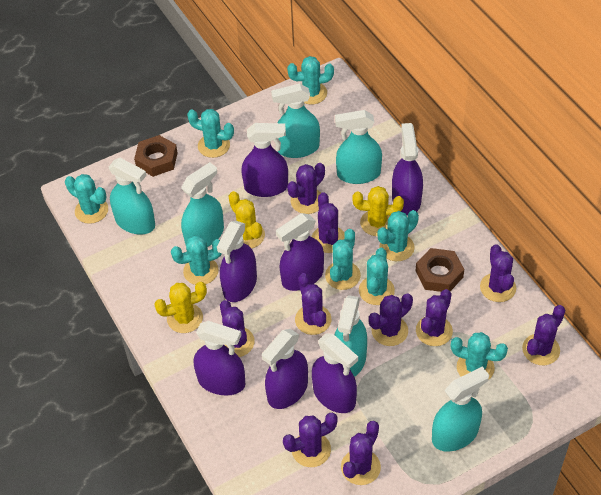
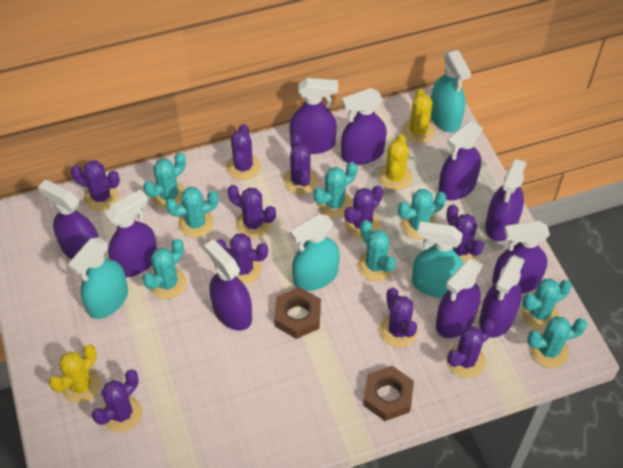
purple spray bottle: 7 -> 10
turquoise spray bottle: 6 -> 4

